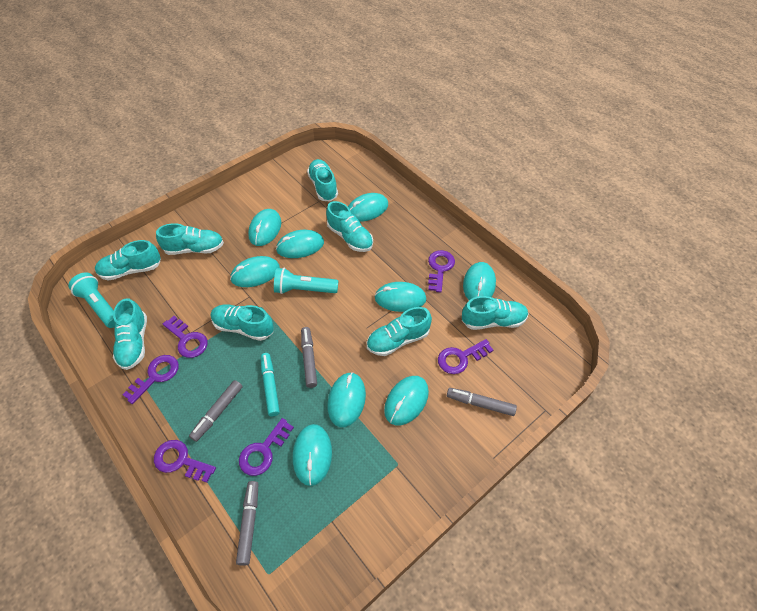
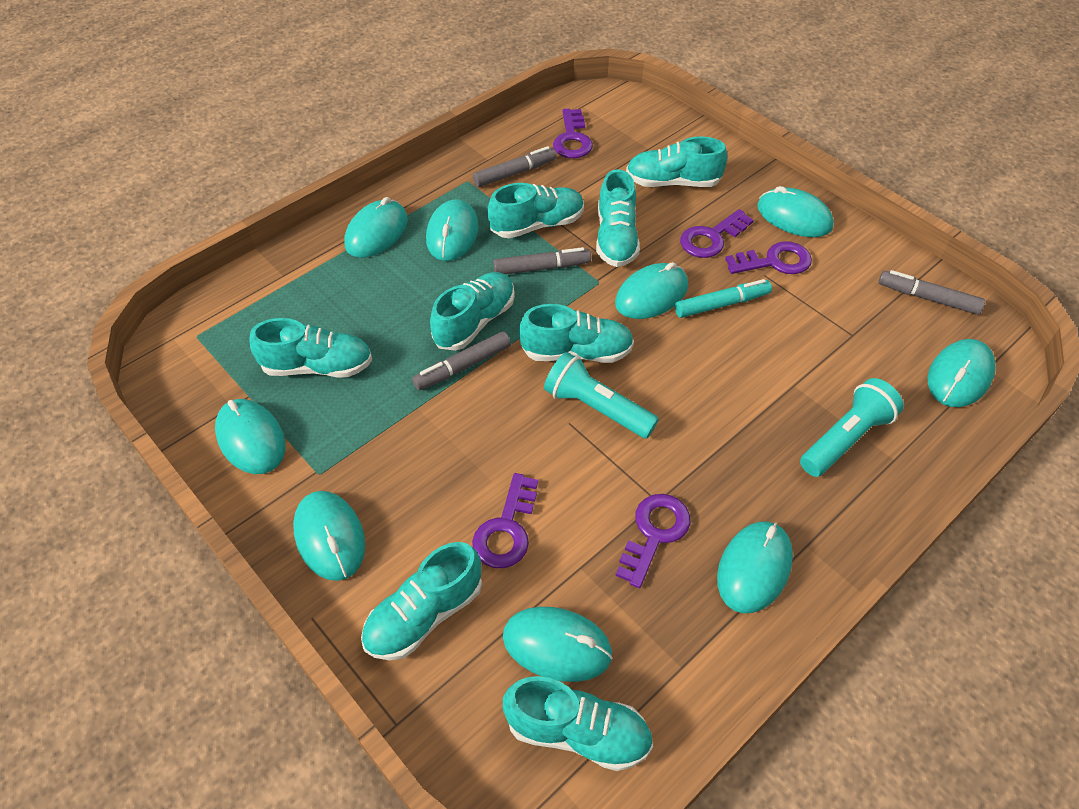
purple key: 6 -> 5

